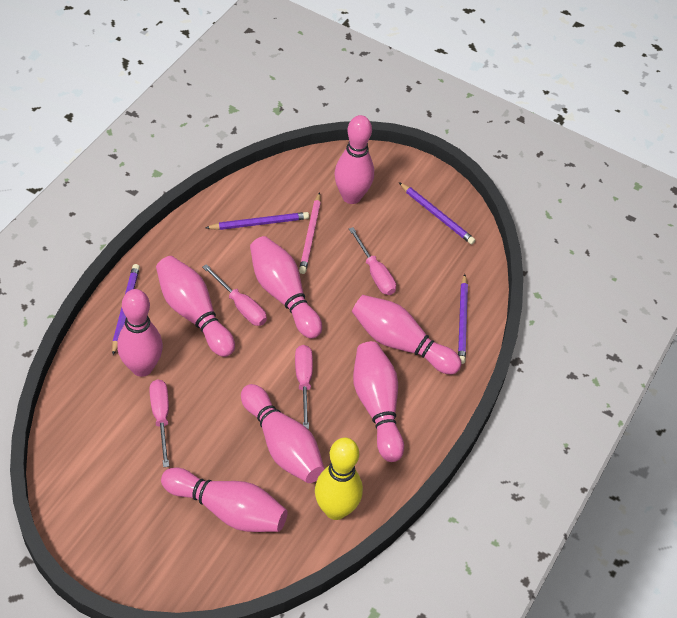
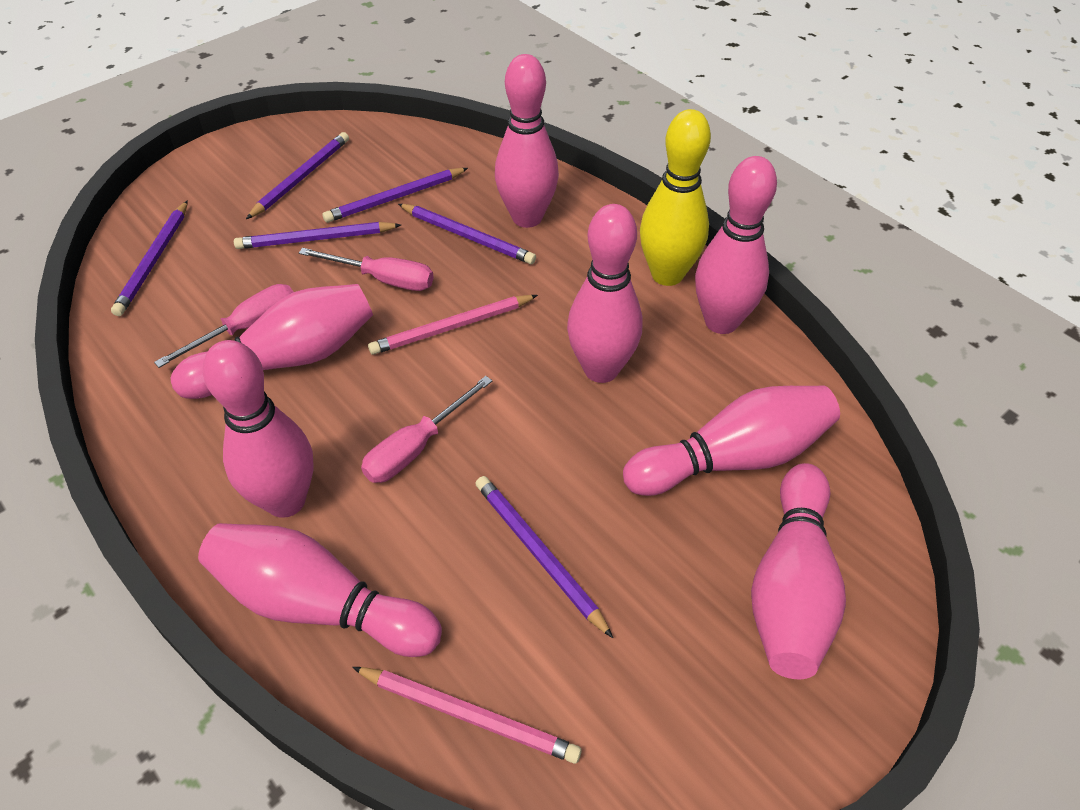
pink pencil: 1 -> 2
pink screwdriver: 4 -> 3
purple pencil: 4 -> 6

